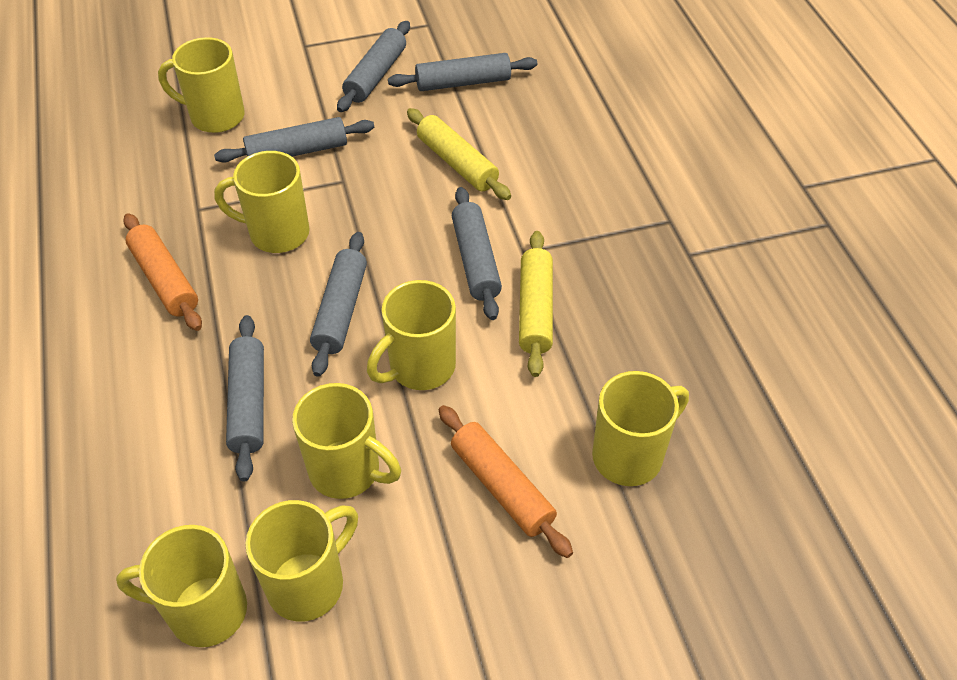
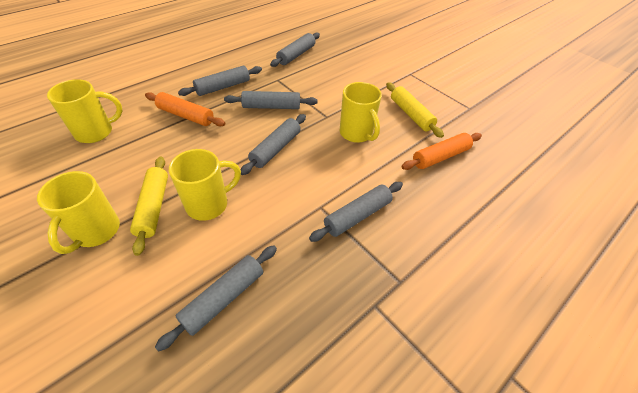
yellow mug: 7 -> 4

